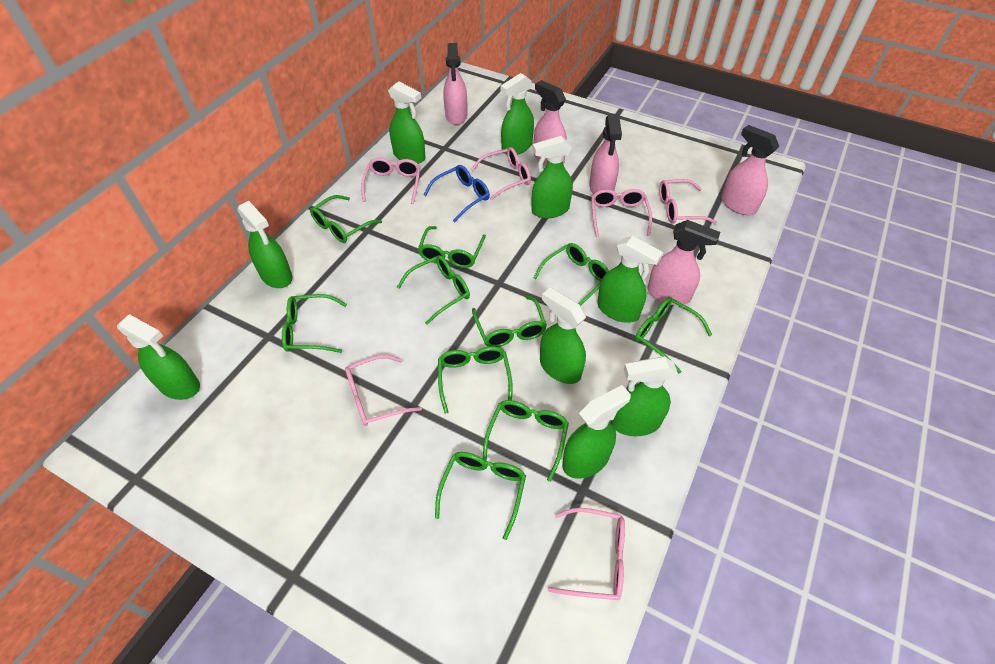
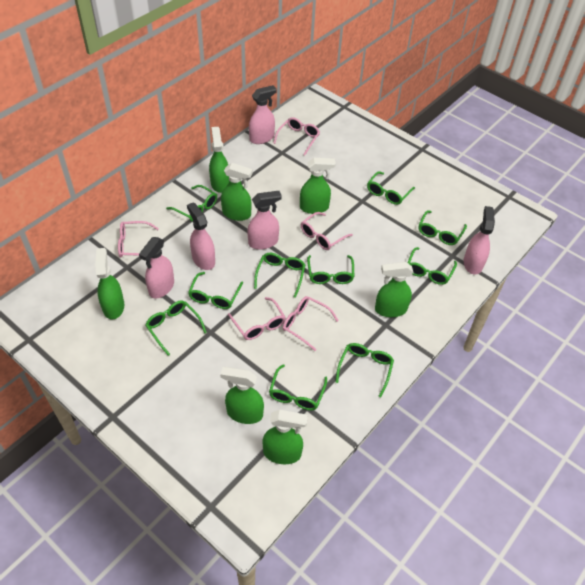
blue glasses: 1 -> 0
green spray bottle: 9 -> 7
pink glasses: 6 -> 5

